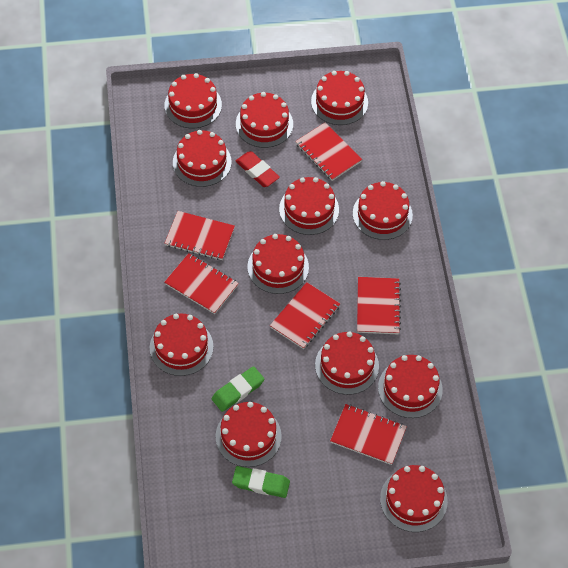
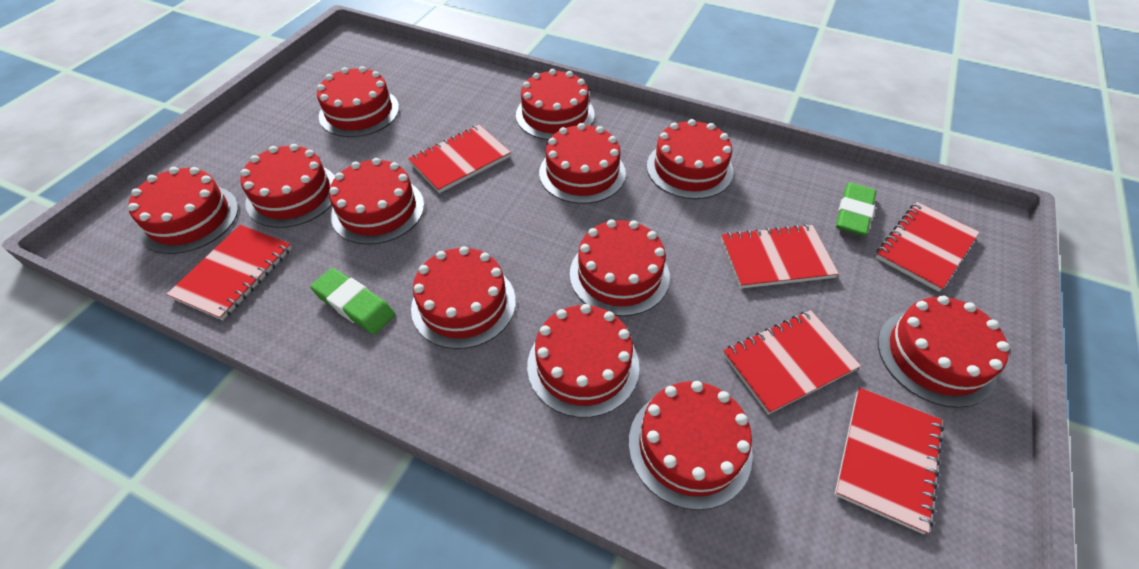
red eraser: 1 -> 0

